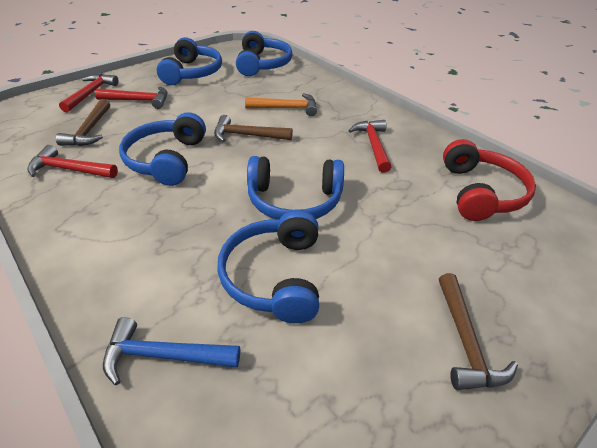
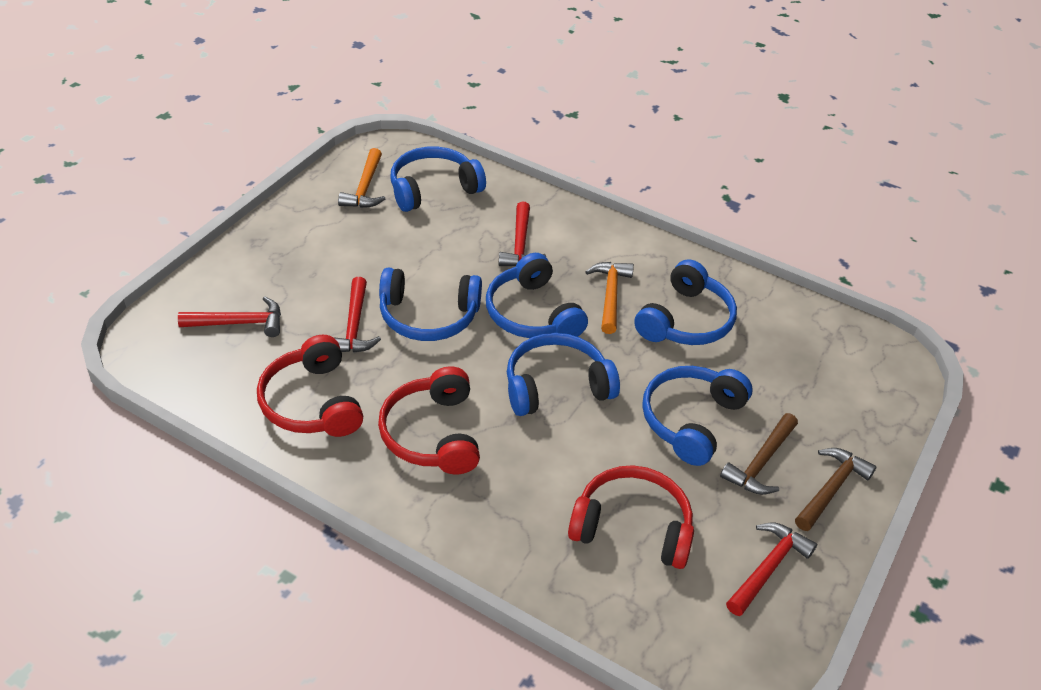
blue hammer: 1 -> 0
blue headphones: 5 -> 6
brown hammer: 3 -> 2
orange hammer: 1 -> 2
red headphones: 1 -> 3

